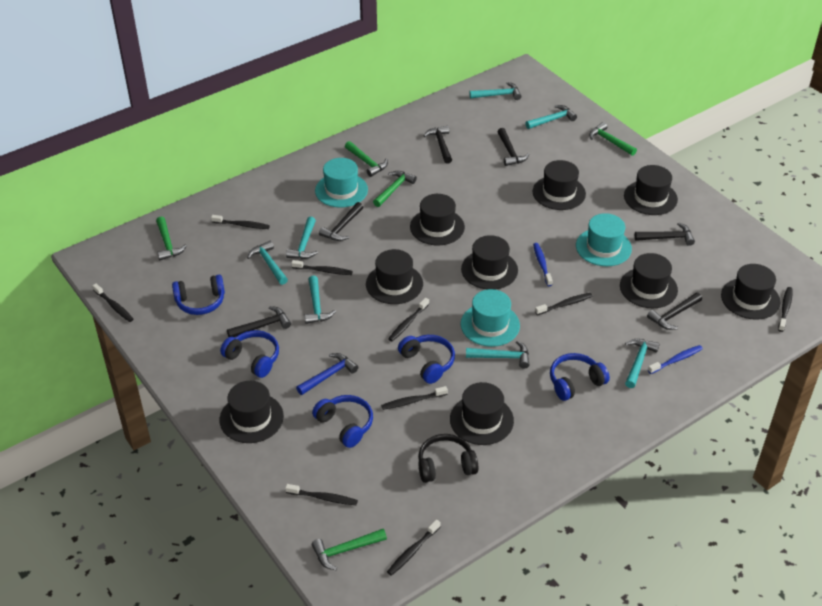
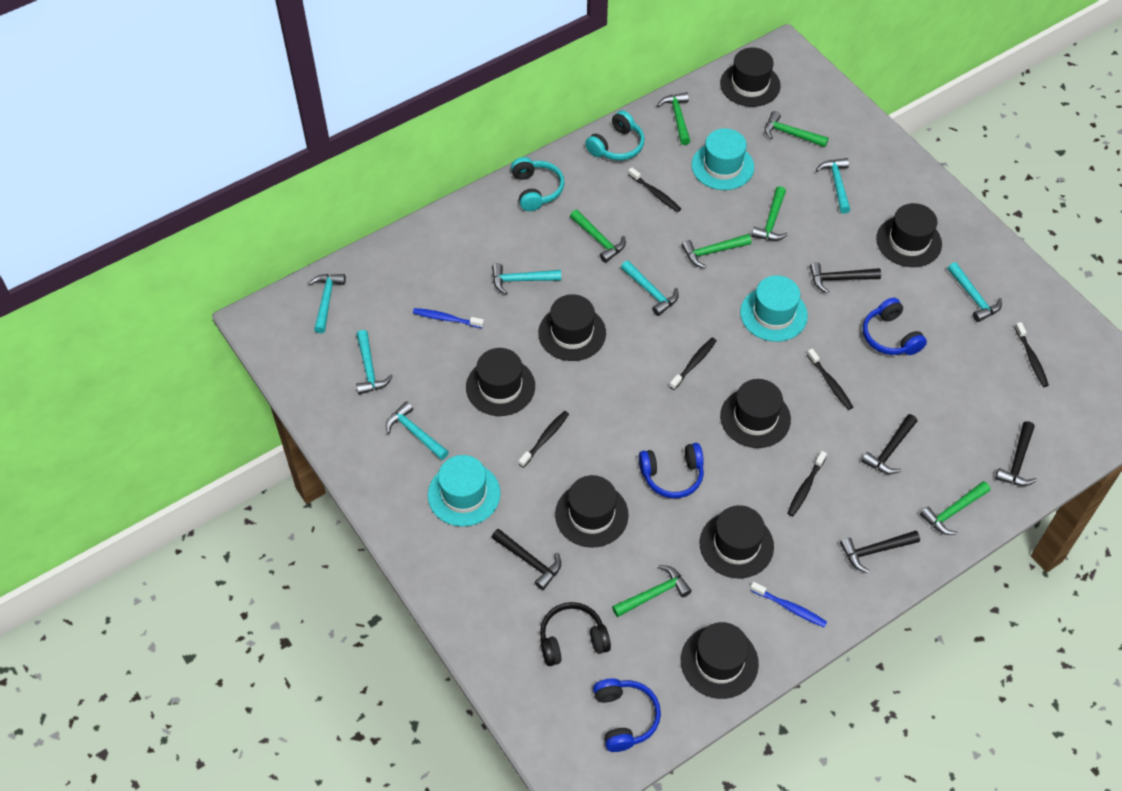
black hammer: 6 -> 5
black hat: 9 -> 8
black toothbrush: 9 -> 6
blue hammer: 1 -> 0
blue headphones: 5 -> 3
green hammer: 5 -> 7
turquoise headphones: 0 -> 2

